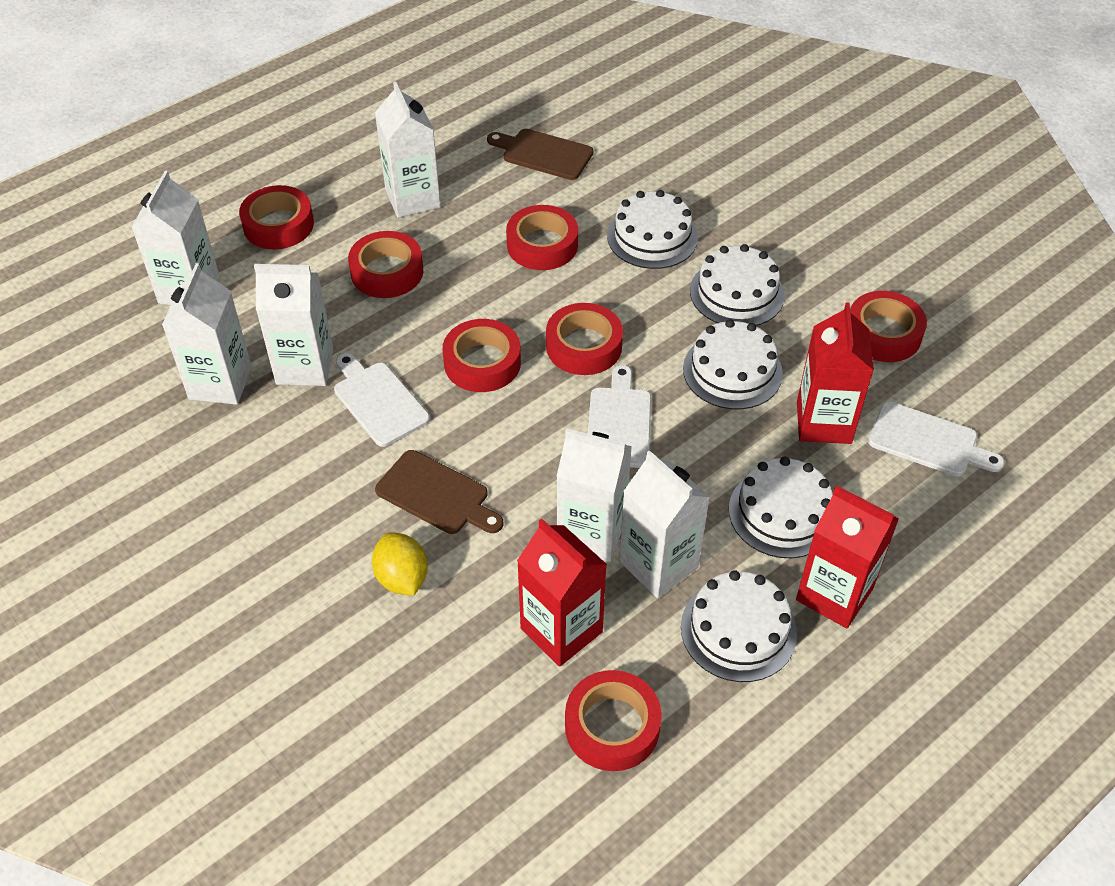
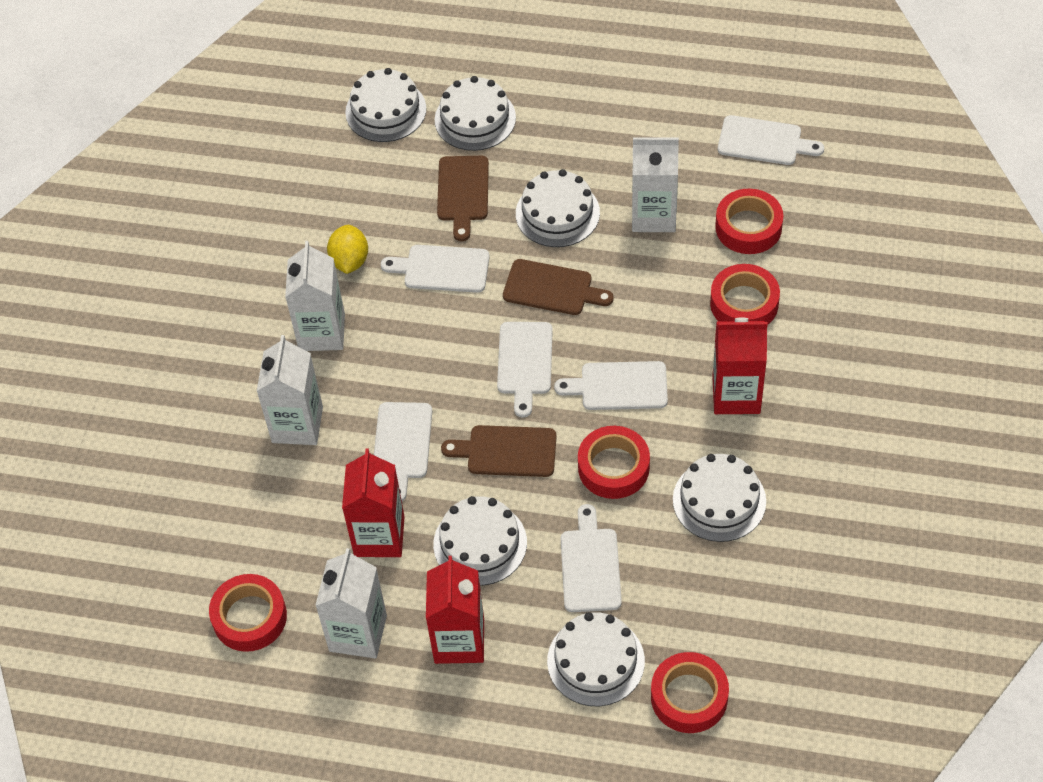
brown cutting board: 2 -> 3
red tape: 7 -> 5
white cake: 5 -> 6
white carton: 6 -> 4
white cutting board: 3 -> 6

